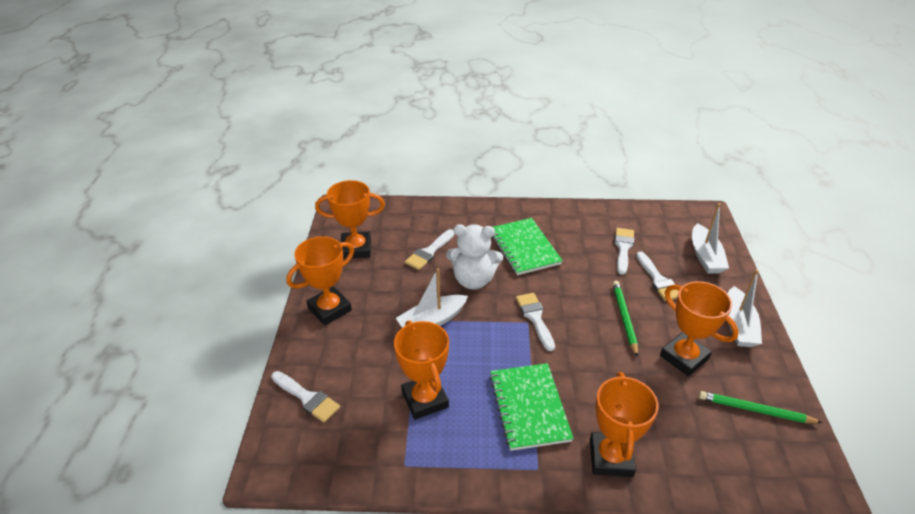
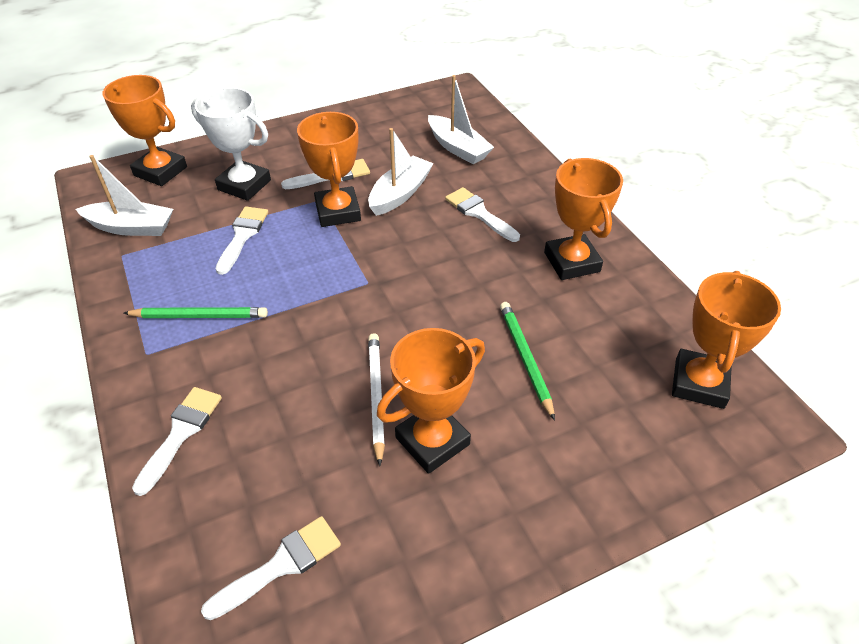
green notebook: 2 -> 0
white pencil: 0 -> 1
white teddy bear: 1 -> 0
white trophy: 0 -> 1

